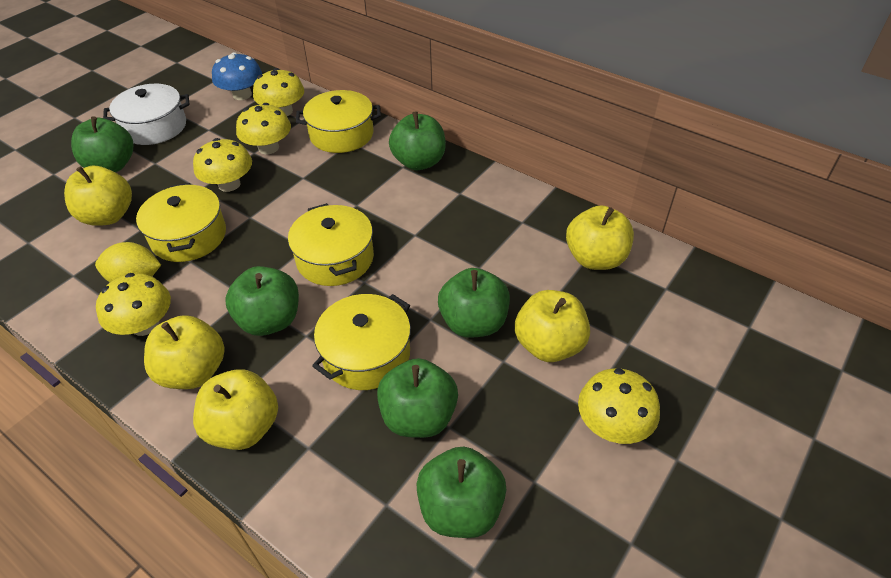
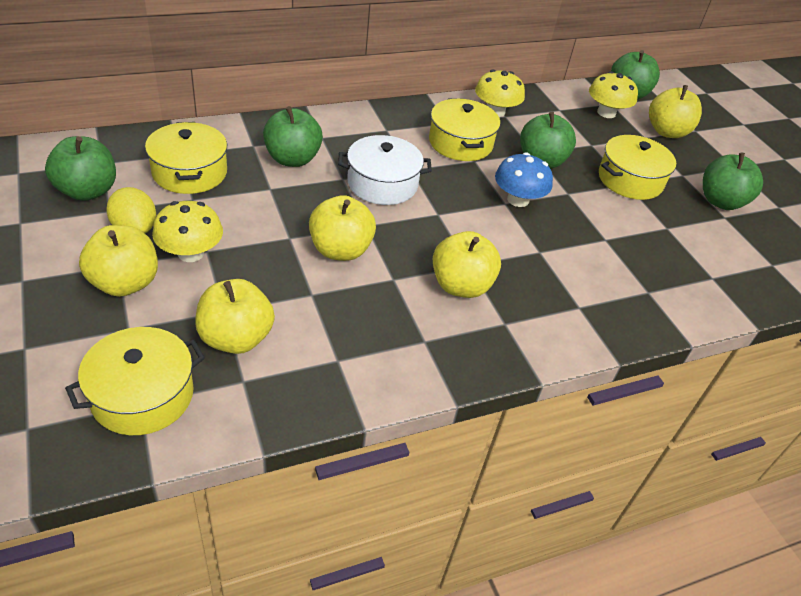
green apple: 6 -> 5
yellow mushroom: 5 -> 3

